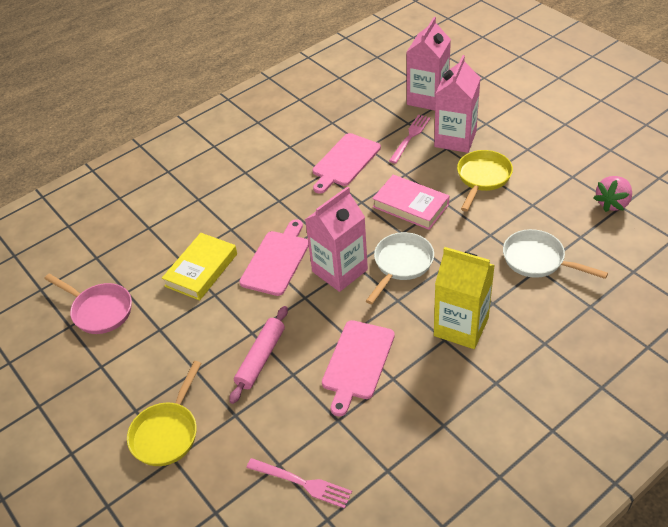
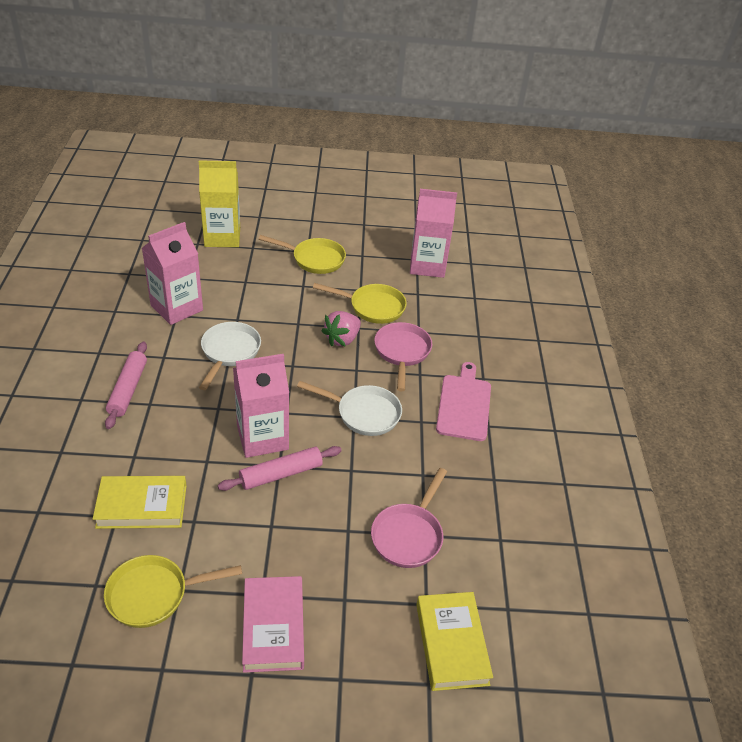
pink cutting board: 3 -> 1
pink fork: 2 -> 0
pink pan: 1 -> 2
pink rolling pin: 1 -> 2
yellow book: 1 -> 2
yellow pan: 2 -> 3

